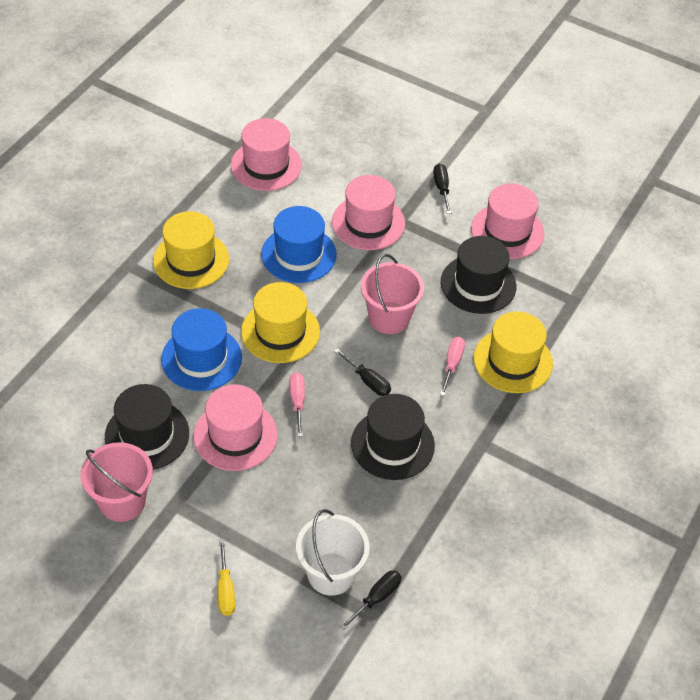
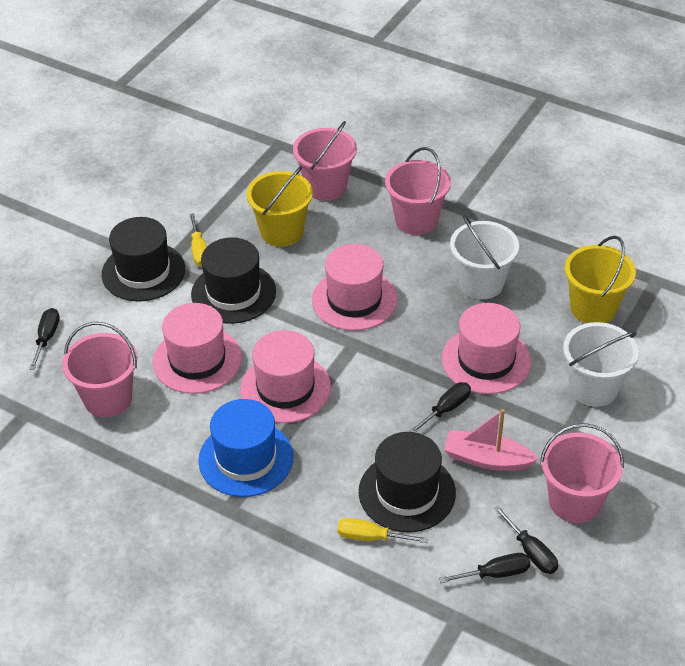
black screwdriver: 3 -> 4
blue hat: 2 -> 1
pink boat: 0 -> 1
pink bucket: 2 -> 4
pink screwdriver: 2 -> 0
white bucket: 1 -> 2
yellow bucket: 0 -> 2
yellow hat: 3 -> 0
yellow screwdriver: 1 -> 2

